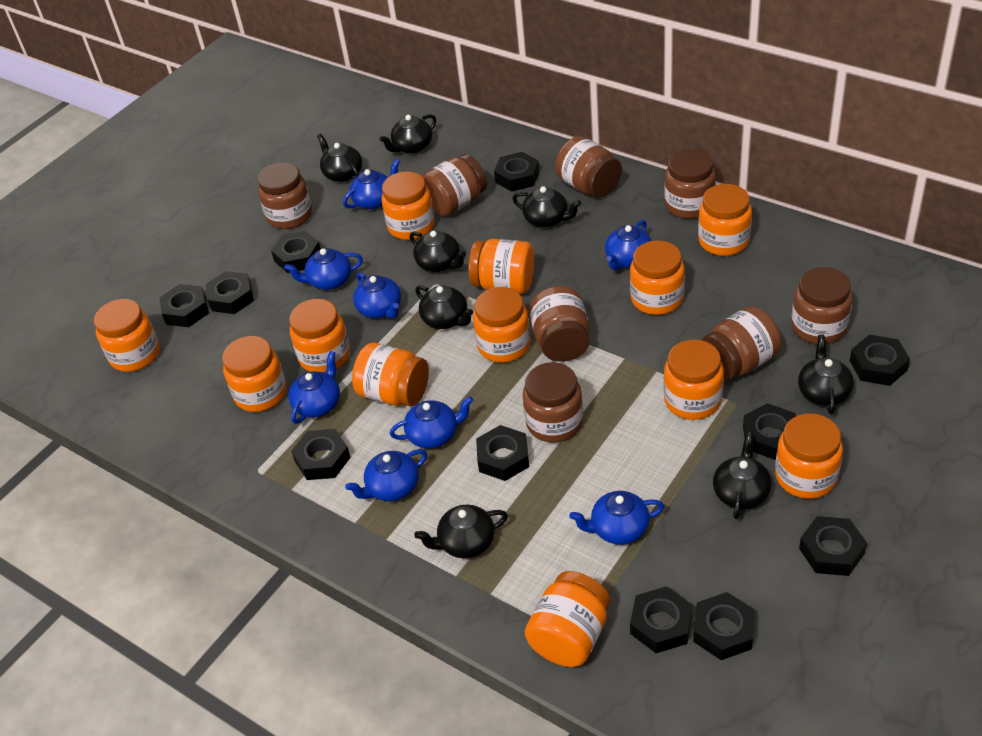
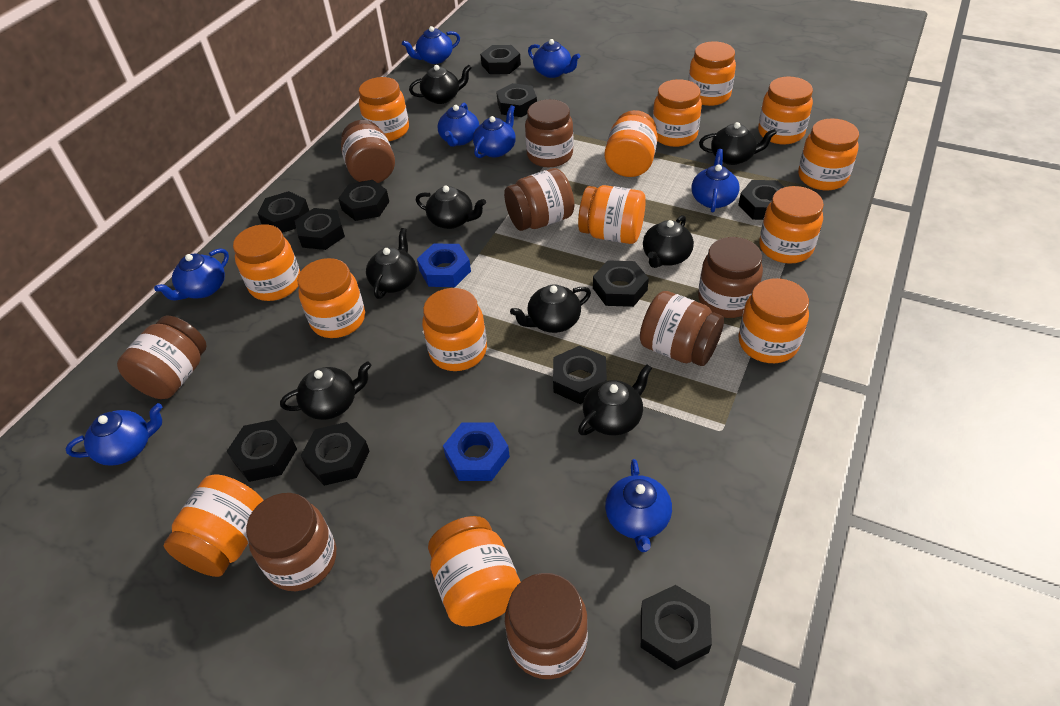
blue nut: 0 -> 2
orange jar: 12 -> 14

